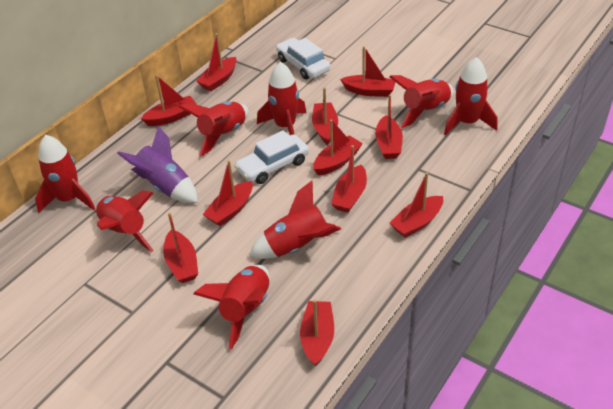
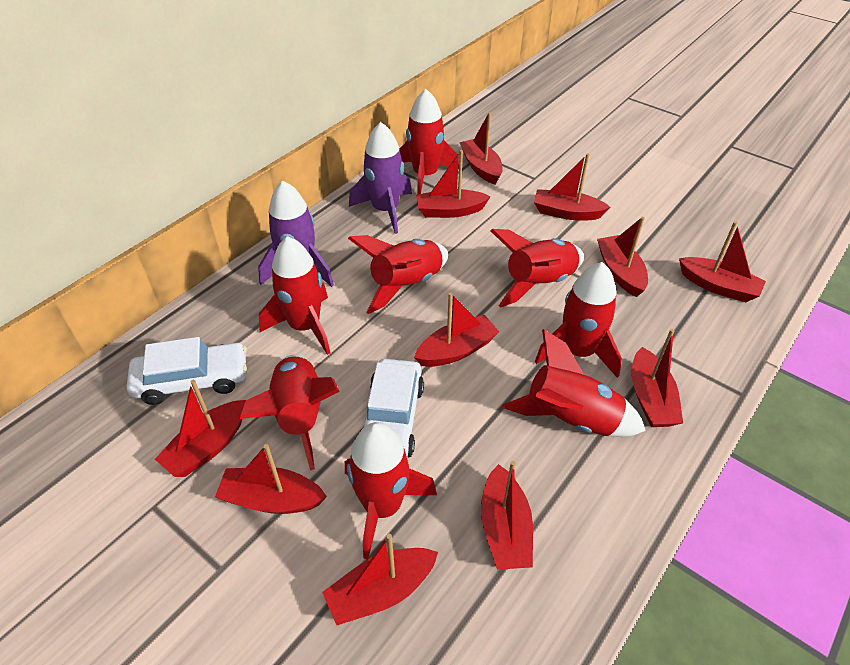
purple rocket: 1 -> 2

